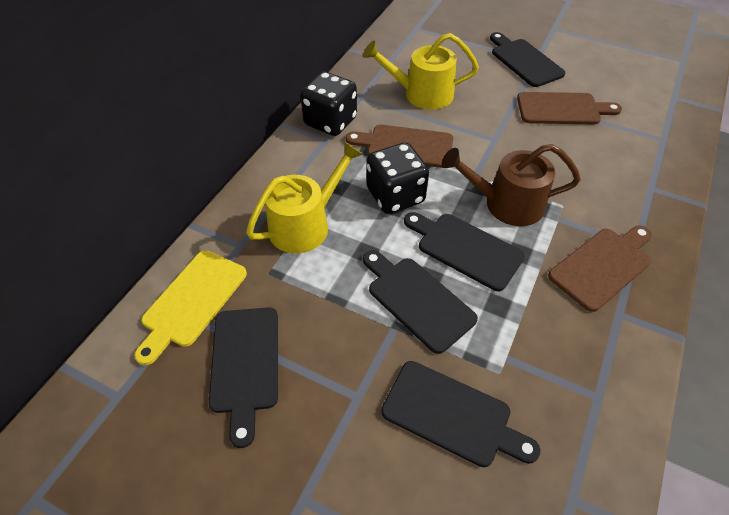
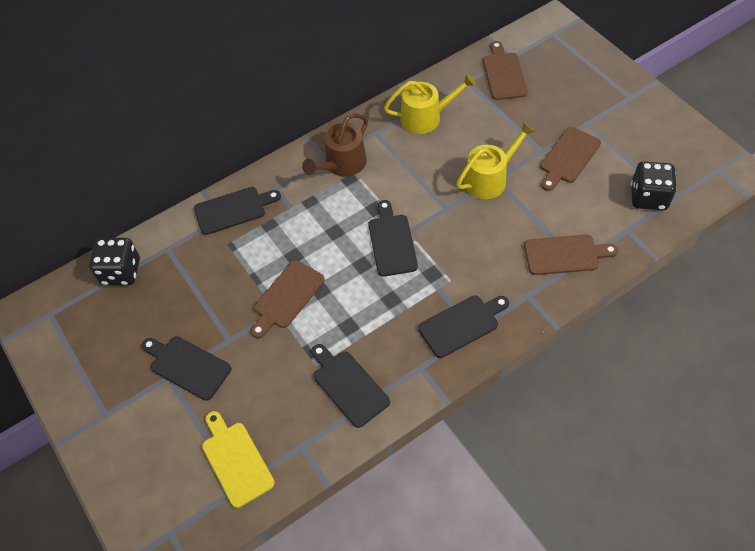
brown cutting board: 3 -> 4

